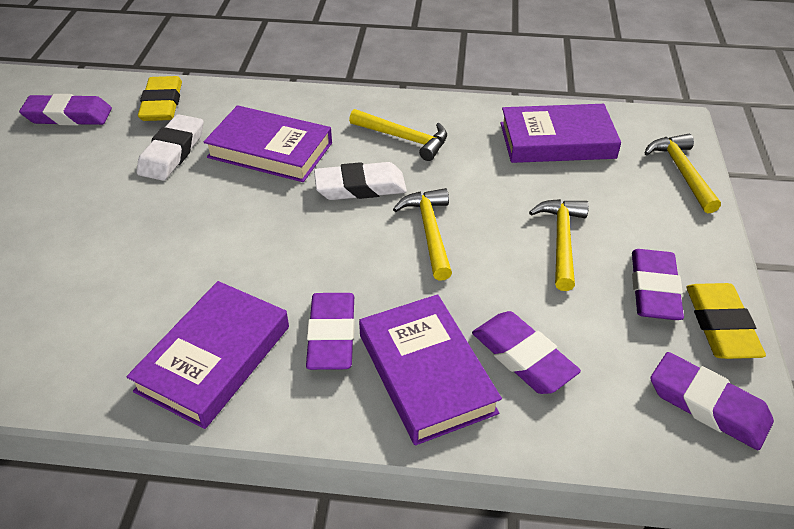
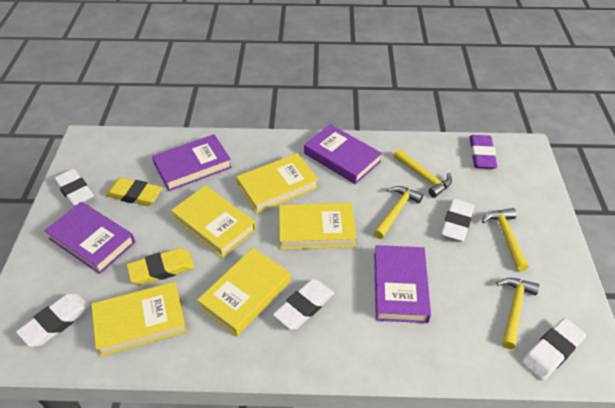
purple eraser: 5 -> 1
white eraser: 2 -> 5
yellow book: 0 -> 5

